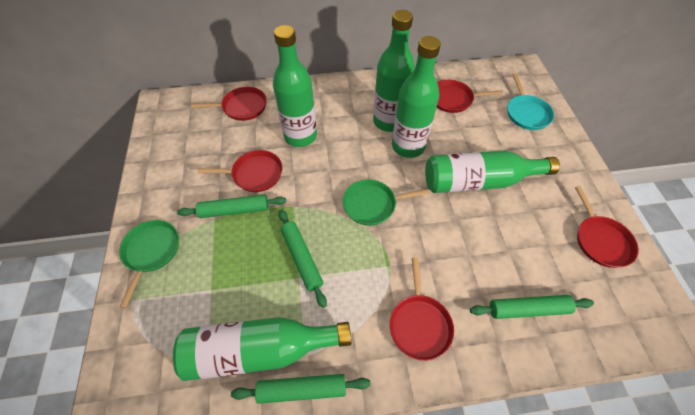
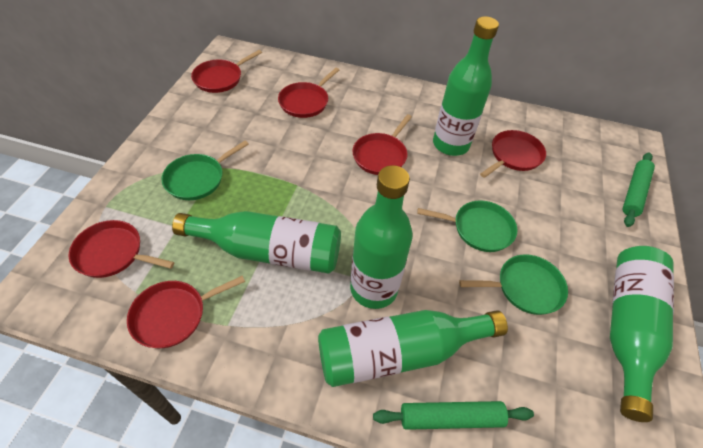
green pan: 2 -> 3
green rolling pin: 4 -> 2
red pan: 5 -> 6
turquoise pan: 1 -> 0

